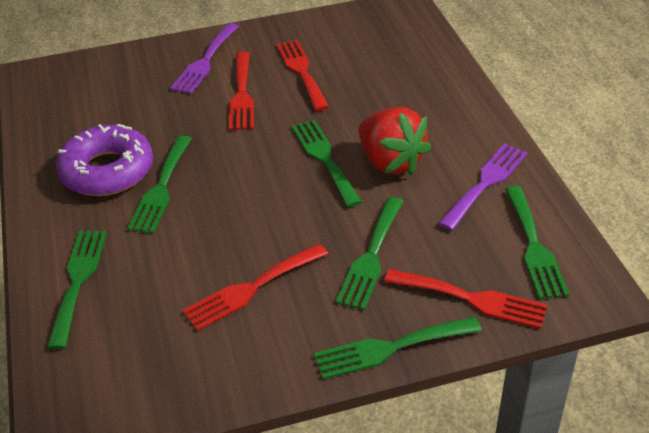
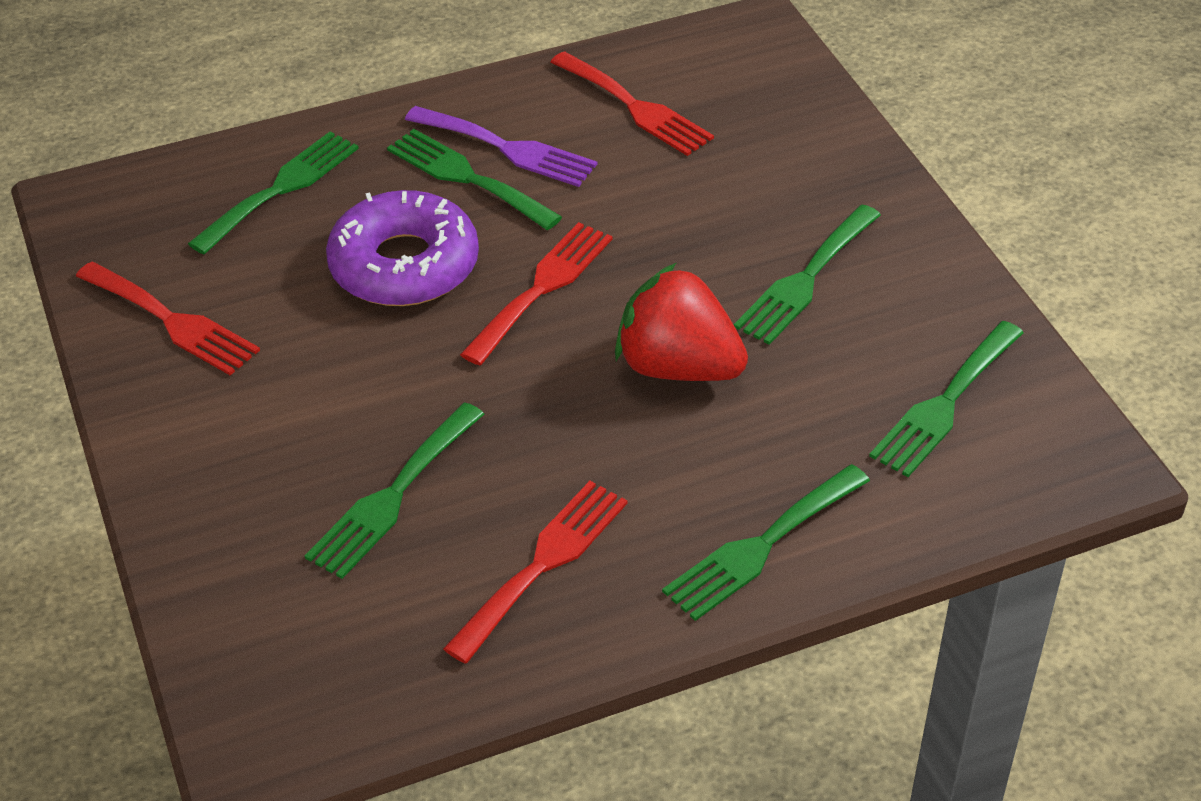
purple fork: 2 -> 1

